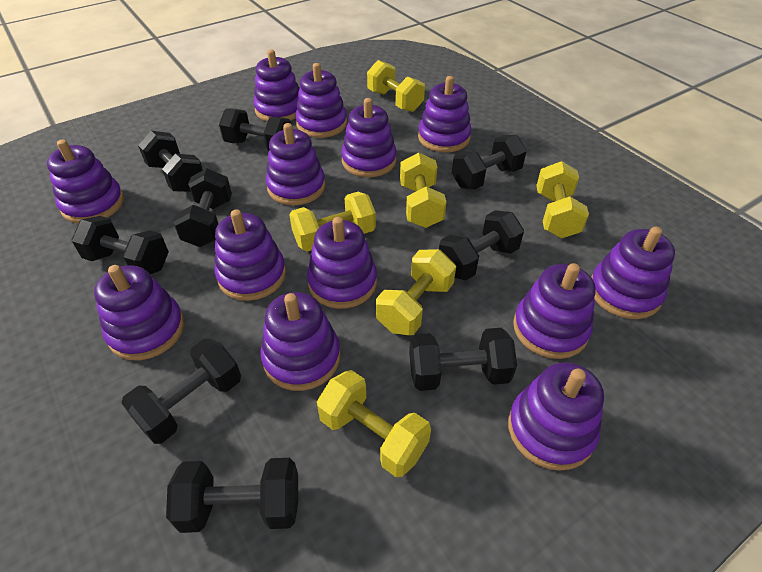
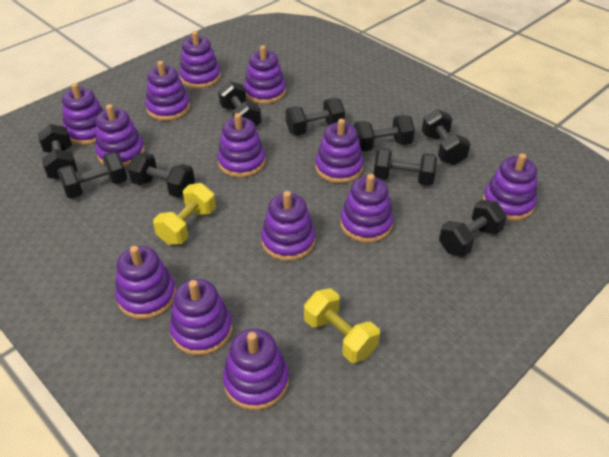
yellow dumbbell: 6 -> 2

